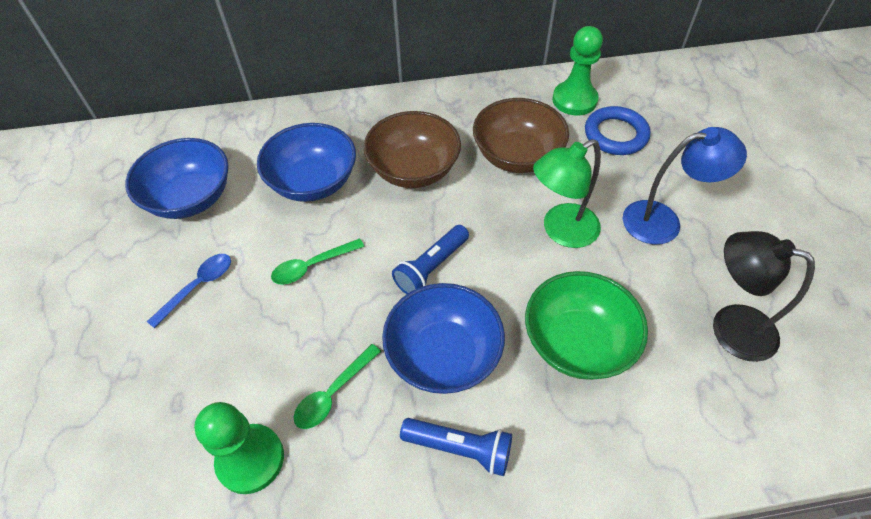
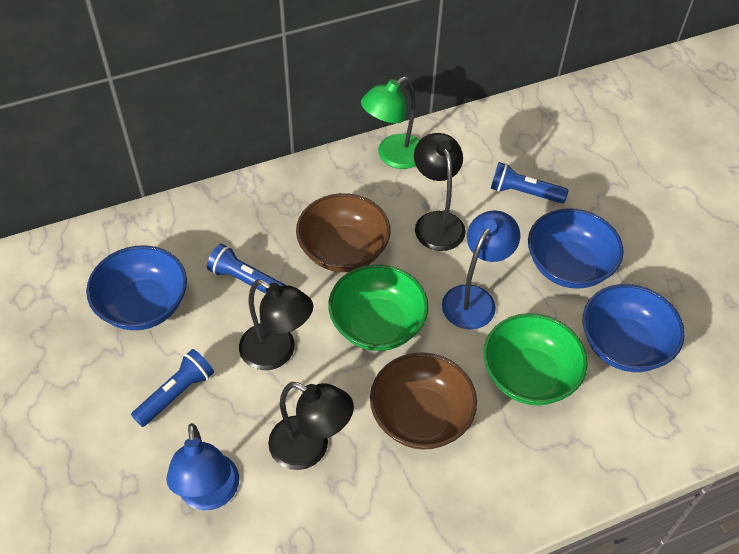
black lamp: 1 -> 3
blue flashlight: 2 -> 3
blue lamp: 1 -> 2
blue ring: 1 -> 0
blue spoon: 1 -> 0
green bowl: 1 -> 2
green pawn: 2 -> 0
green spoon: 2 -> 0

